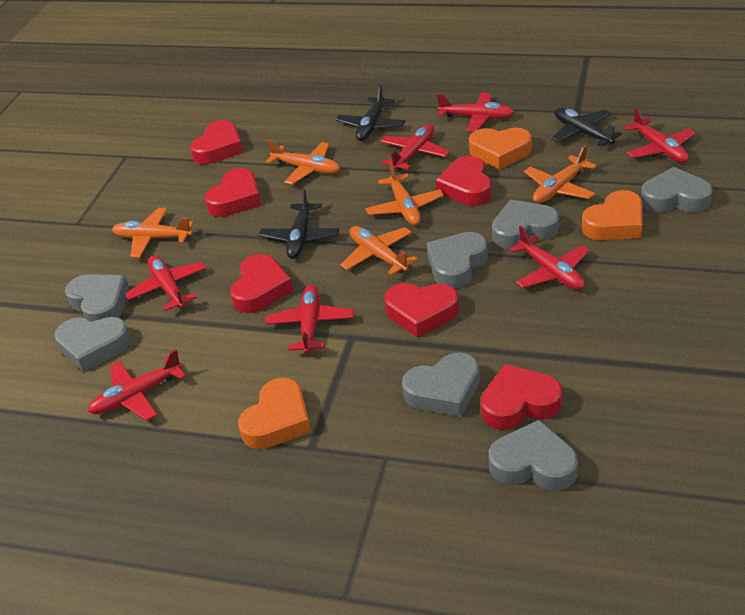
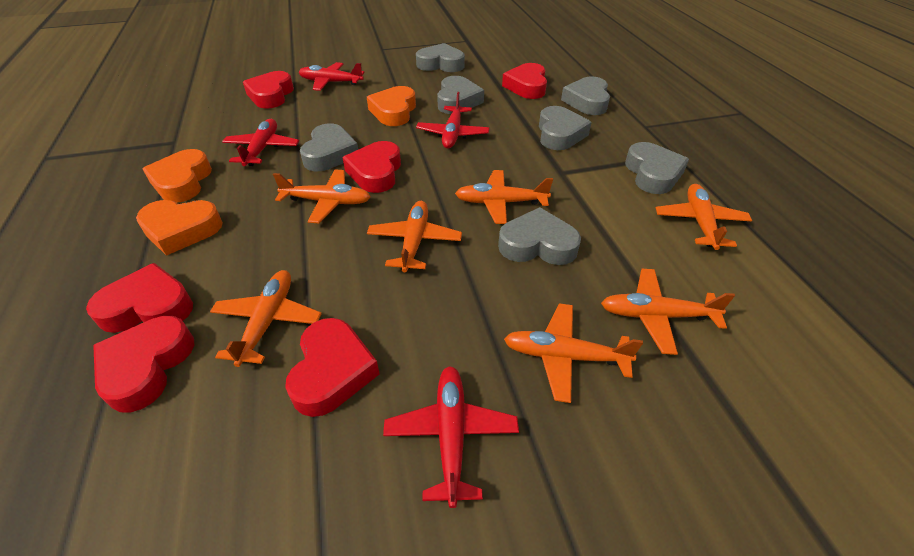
black plane: 3 -> 0
orange plane: 5 -> 7
red plane: 7 -> 4

